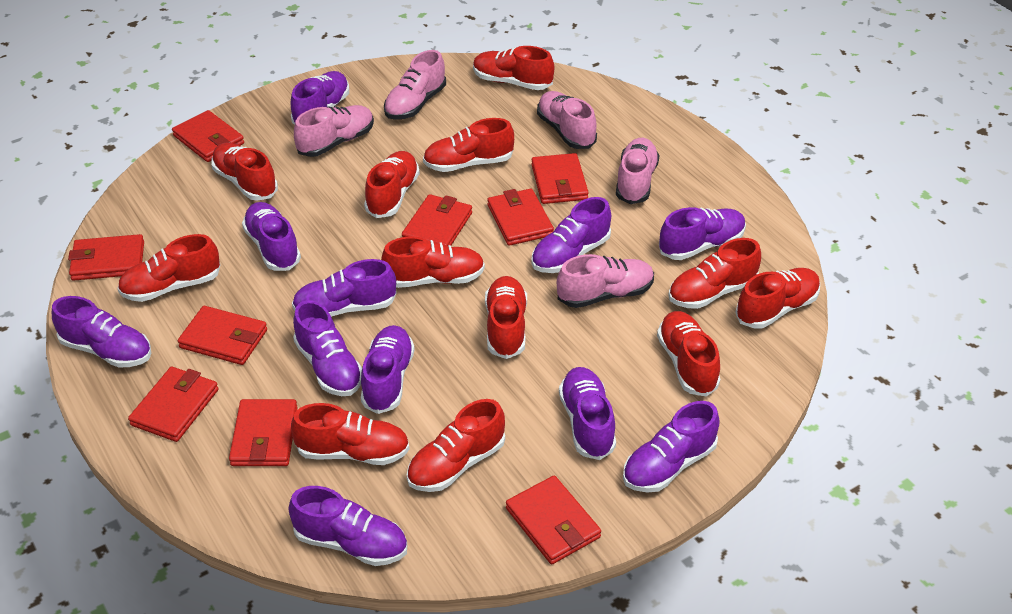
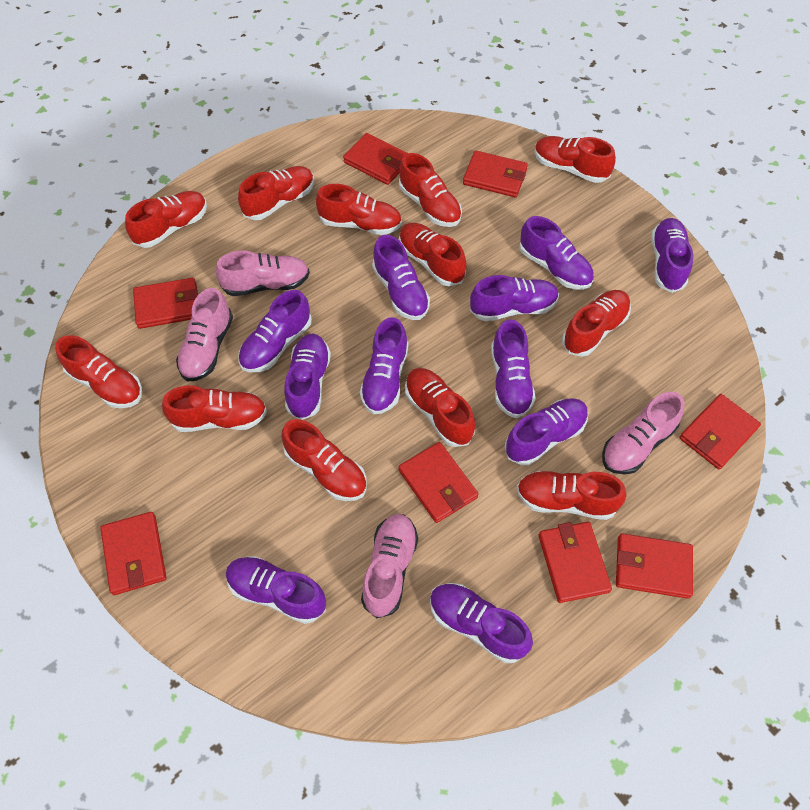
pink shoe: 5 -> 4
red wallet: 9 -> 8

